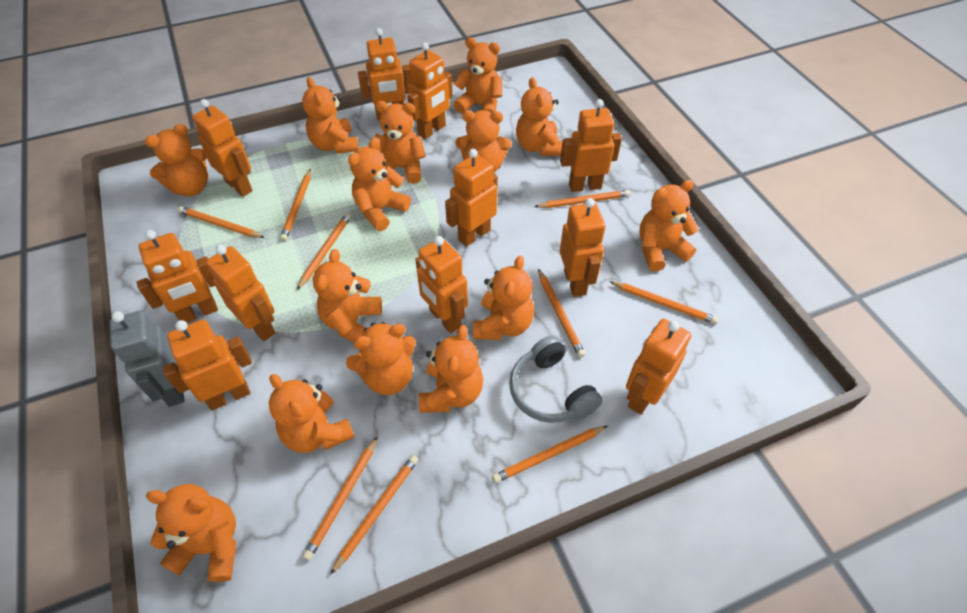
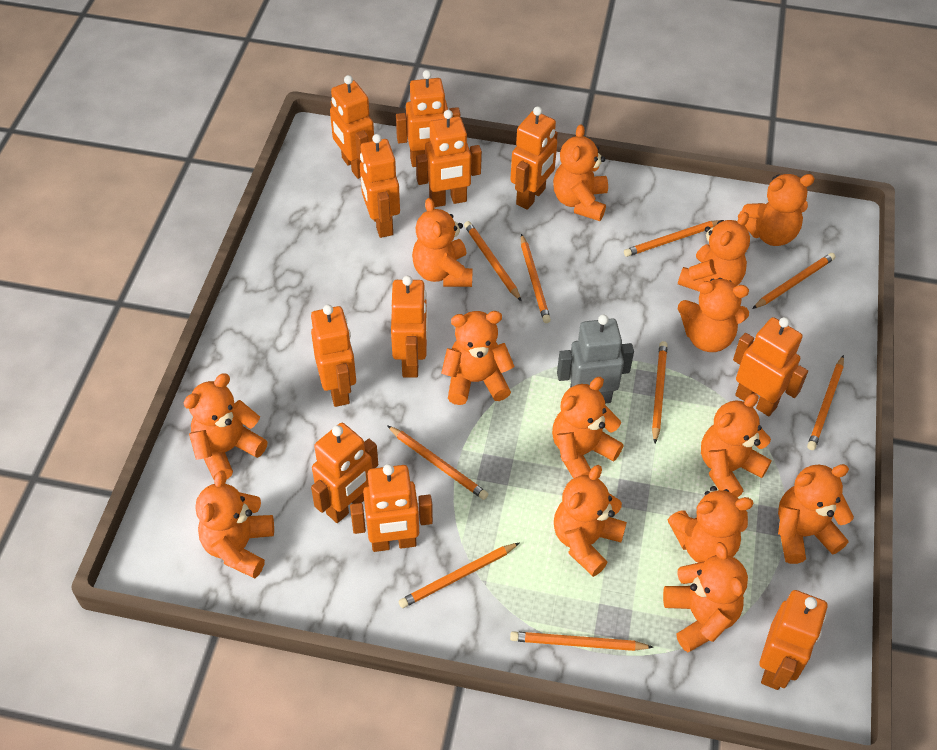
grey headphones: 1 -> 0

